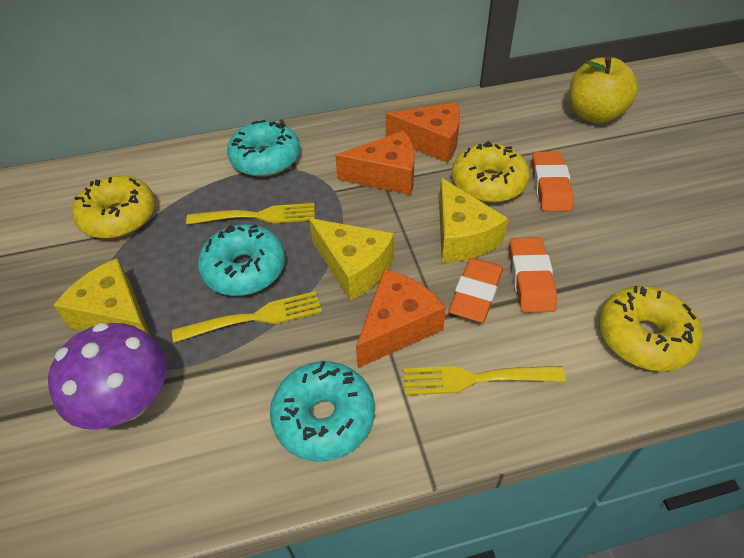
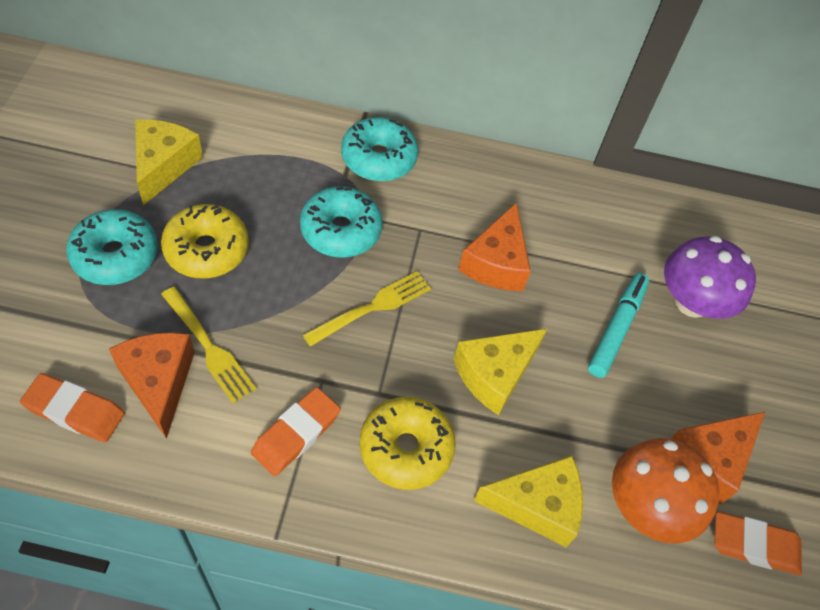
orange mushroom: 0 -> 1
turquoise marker: 0 -> 1
yellow apple: 1 -> 0
yellow donut: 3 -> 2
yellow fork: 3 -> 2

